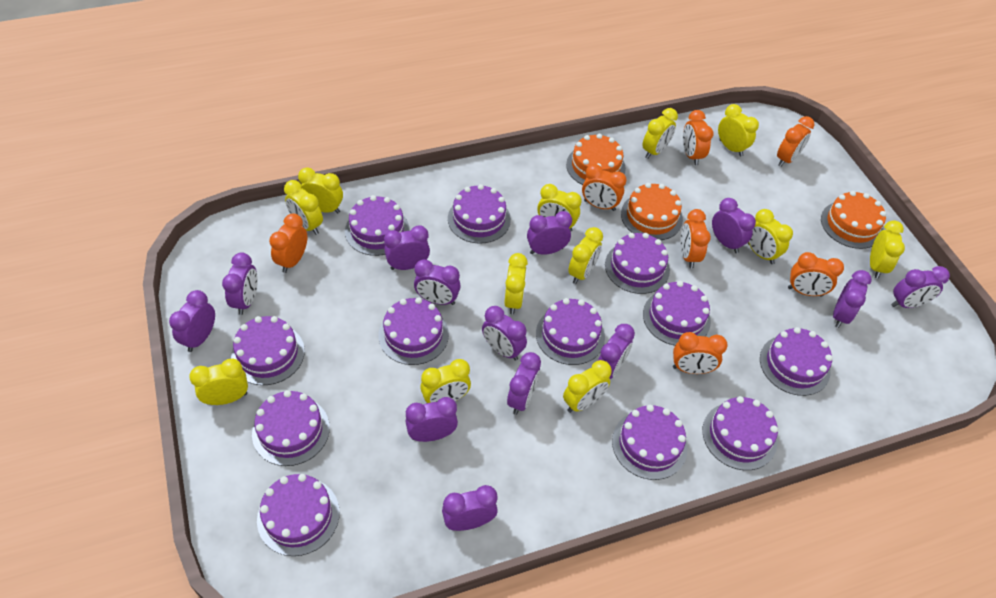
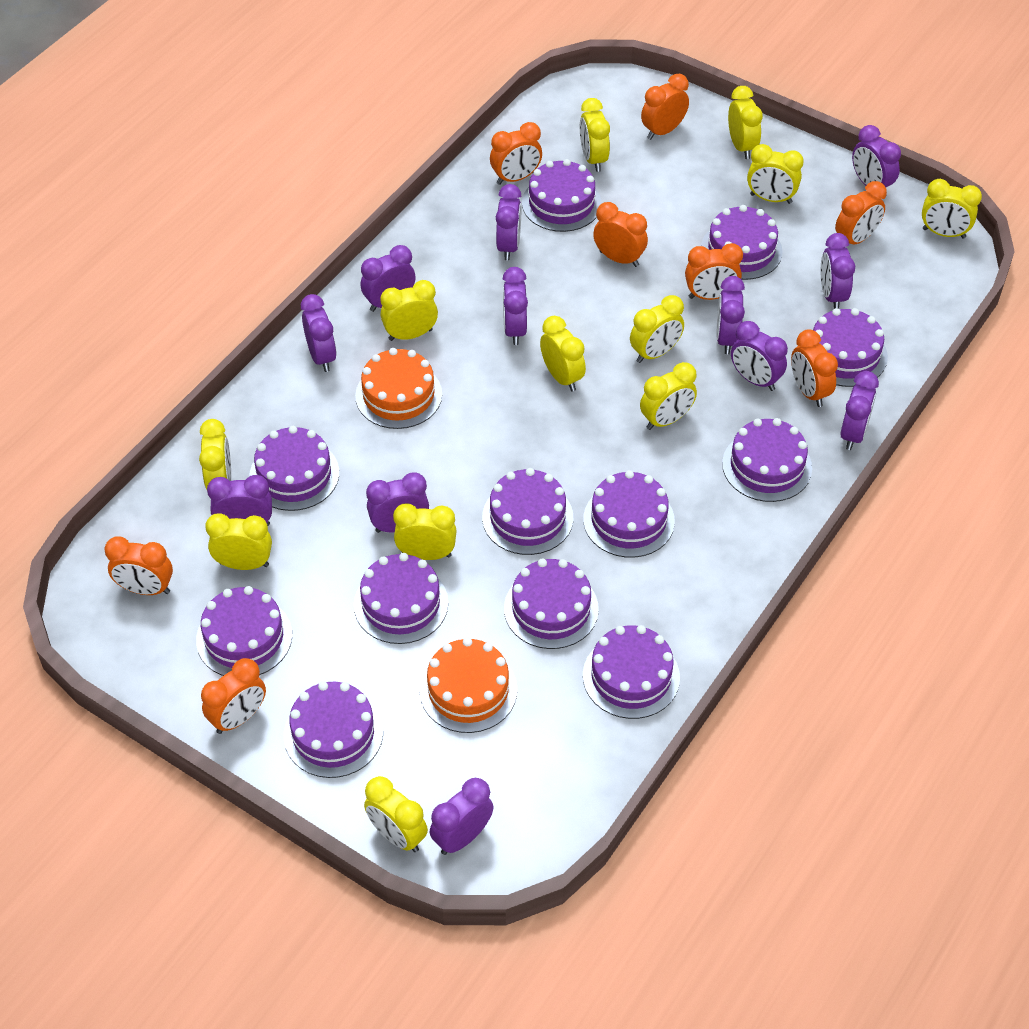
orange cake: 3 -> 2
orange clock: 7 -> 8
purple clock: 13 -> 12

